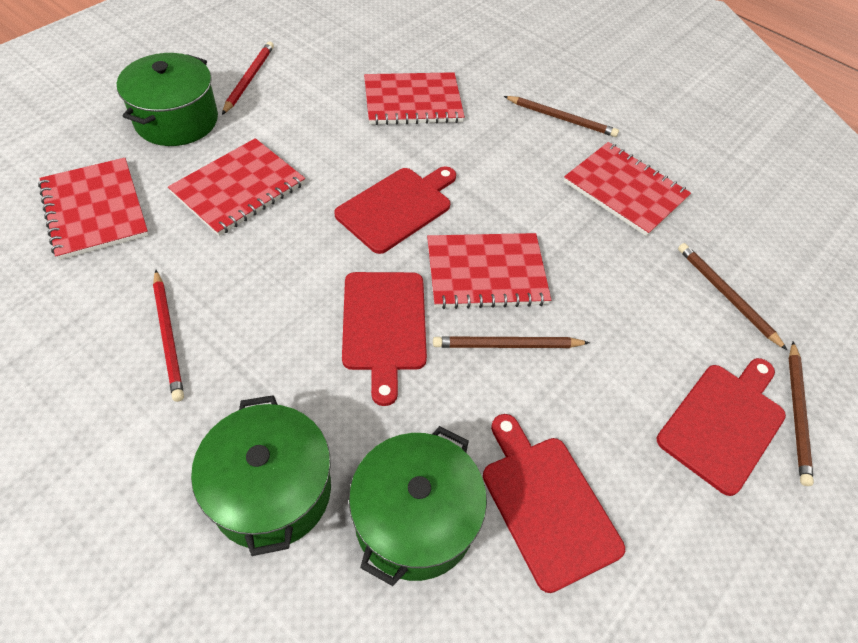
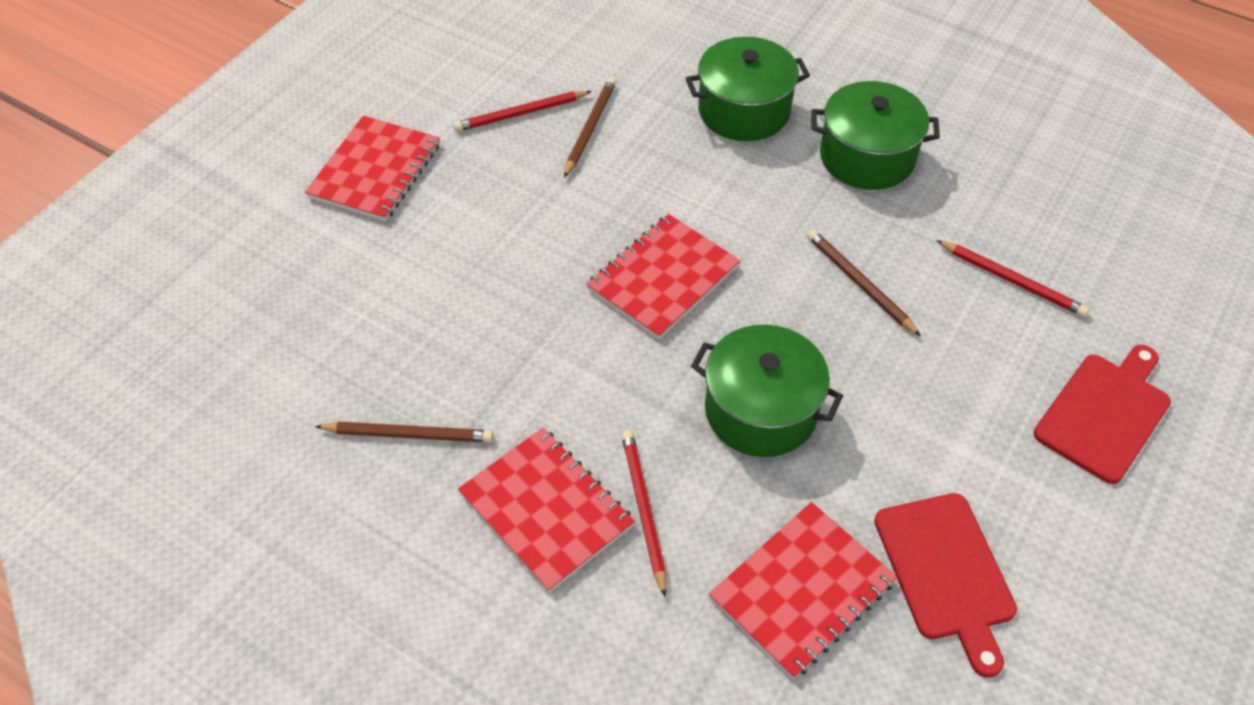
brown pencil: 4 -> 3
red cutting board: 4 -> 2
red notebook: 5 -> 4
red pencil: 2 -> 3

